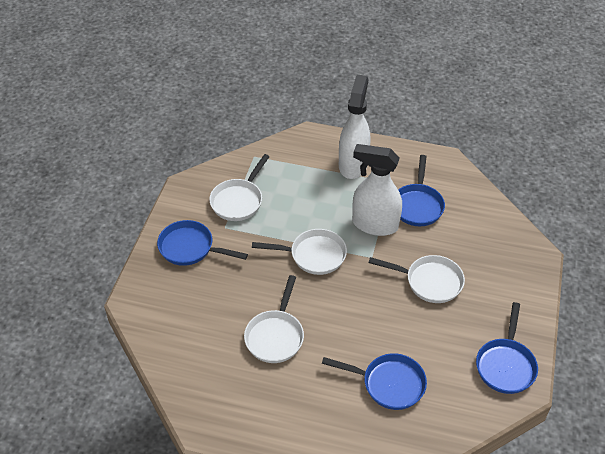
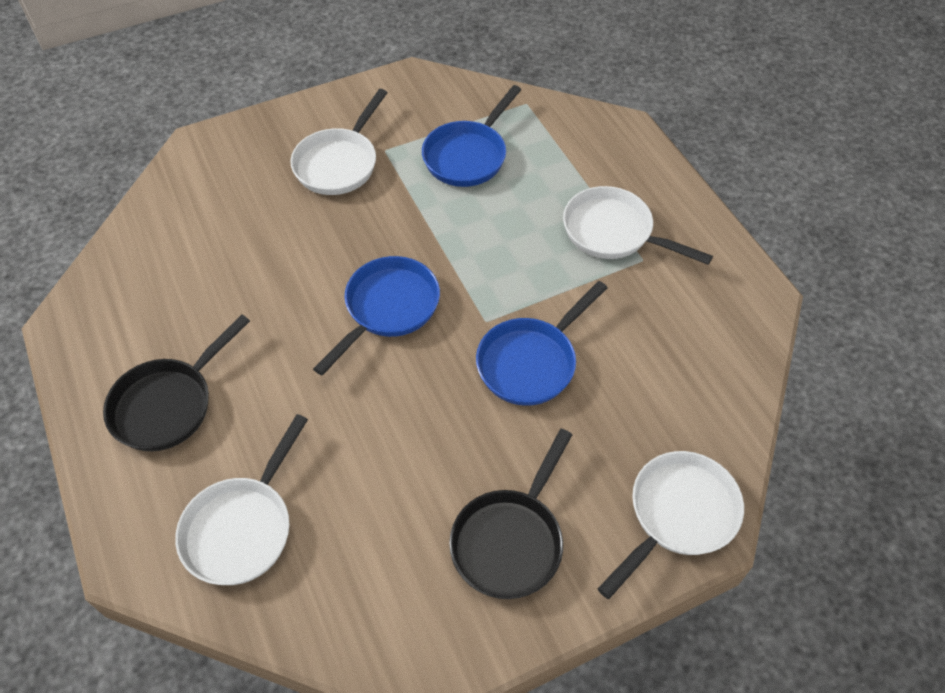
black pan: 0 -> 2
blue pan: 4 -> 3
white spray bottle: 2 -> 0

